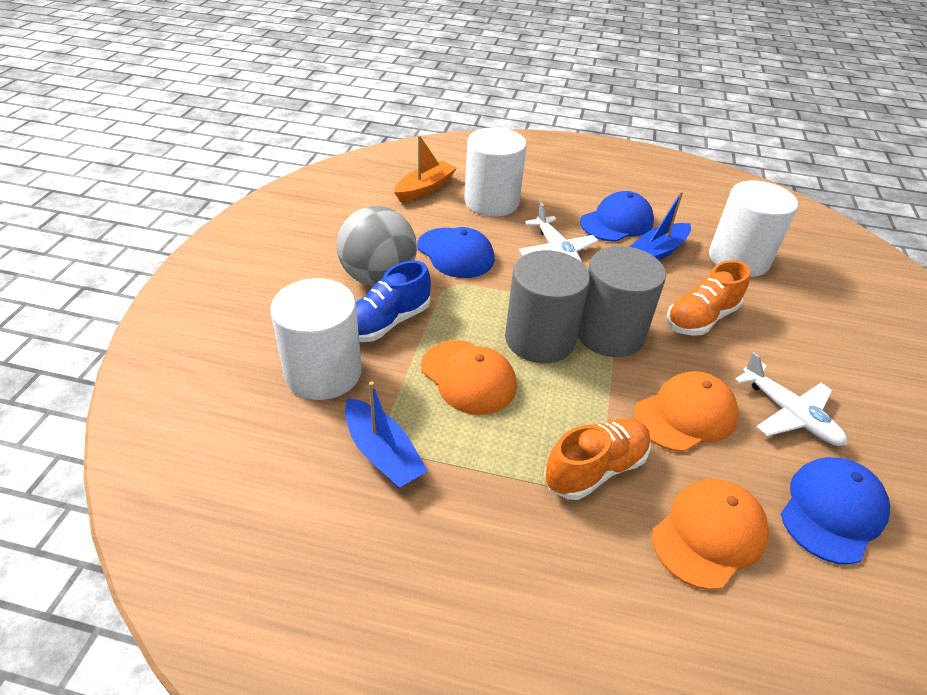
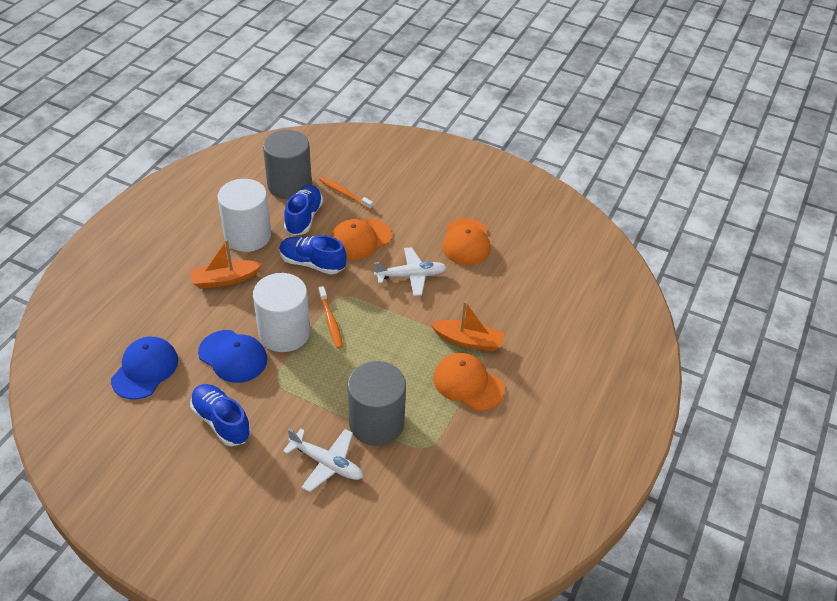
blue boat: 2 -> 0
blue cap: 3 -> 2
blue shoe: 1 -> 3
grey ball: 1 -> 0
orange boat: 1 -> 2
orange shoe: 2 -> 0
orange toothbrush: 0 -> 2
white cylinder: 3 -> 2

